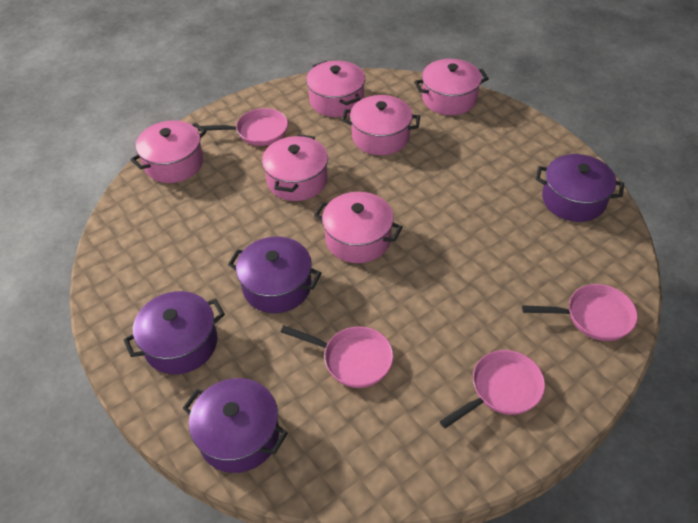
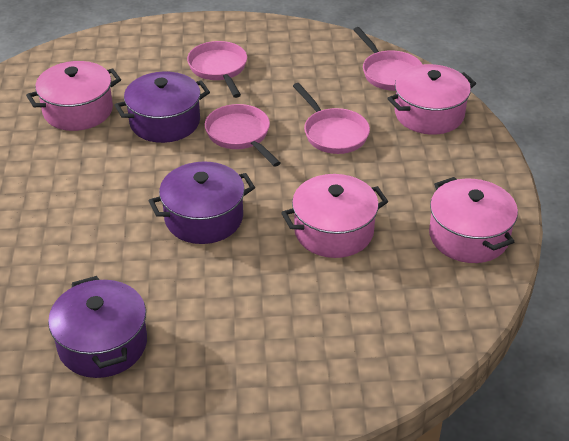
pink pot: 6 -> 4
purple pot: 4 -> 3

